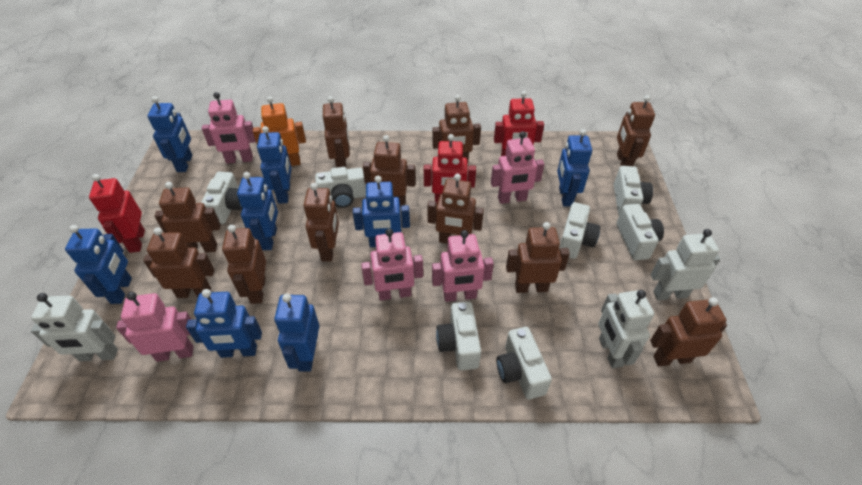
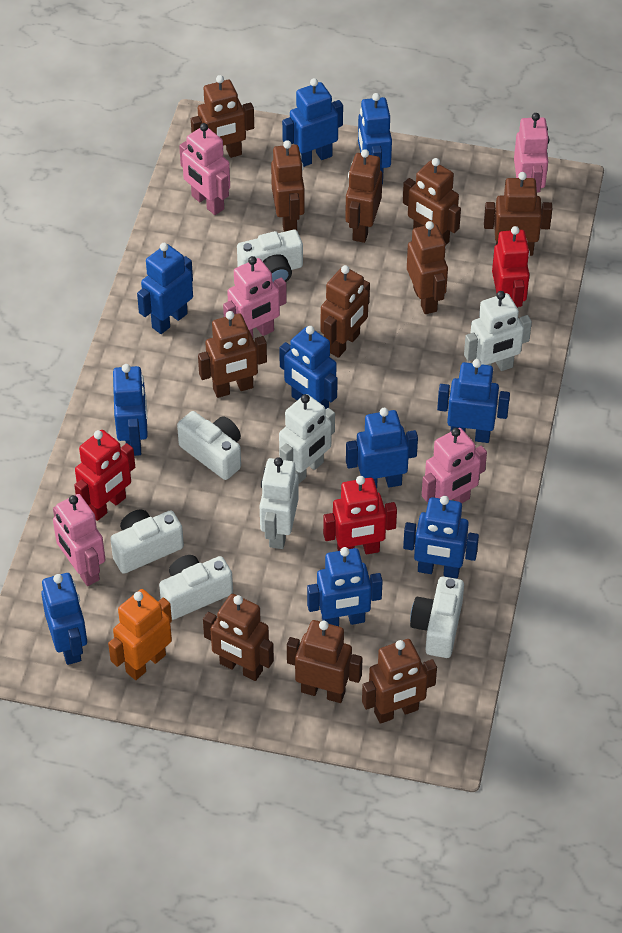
blue robot: 8 -> 10
white camera: 7 -> 5

